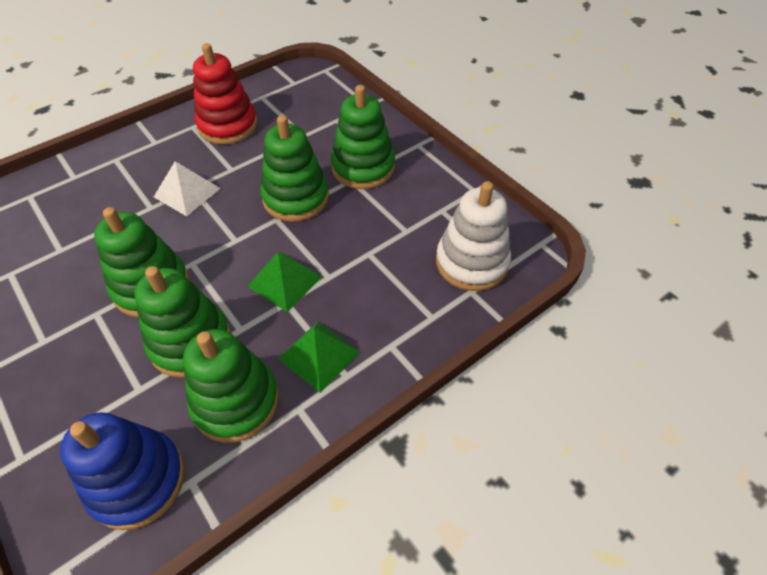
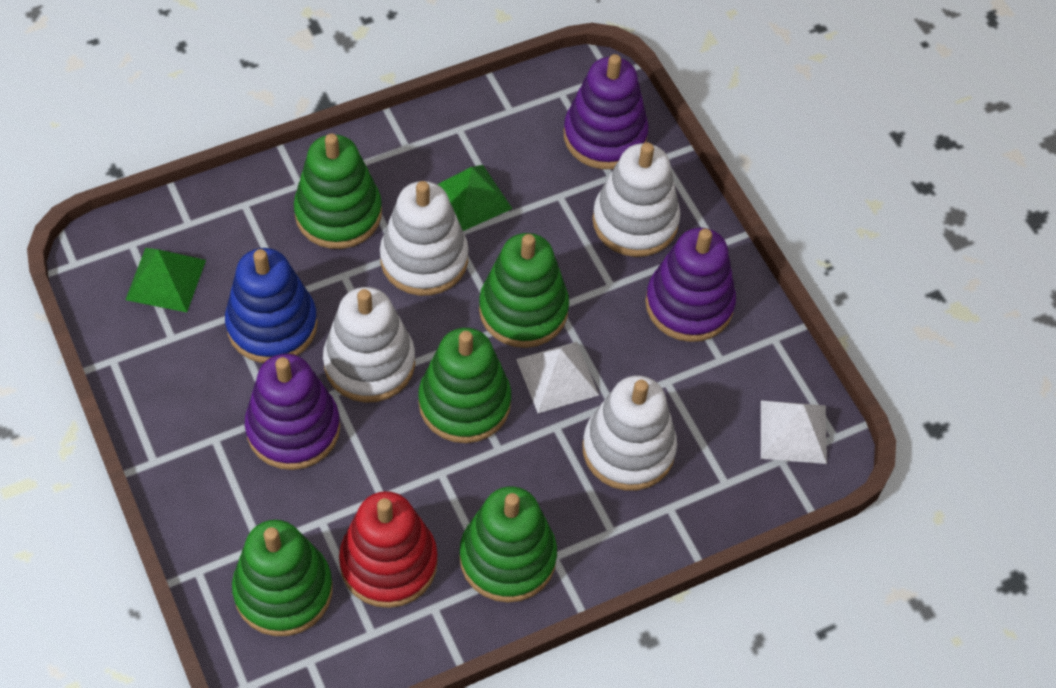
purple stacking toy: 0 -> 3
white pyramid: 1 -> 2
white stacking toy: 1 -> 4

